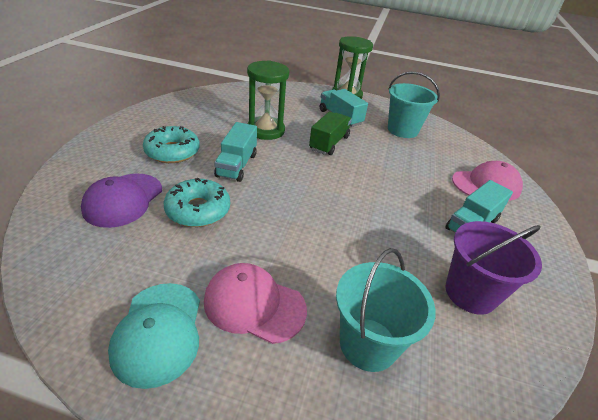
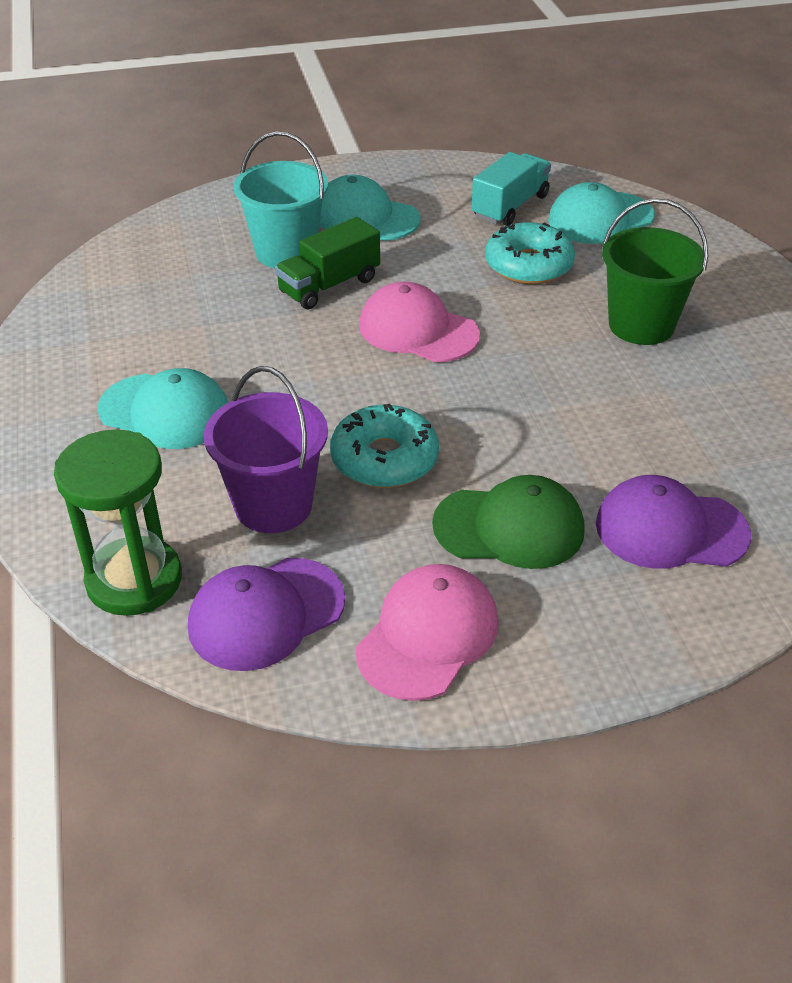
green bucket: 0 -> 1
green cap: 0 -> 1
green hourglass: 2 -> 1
purple cap: 1 -> 2
turquoise bucket: 2 -> 1
turquoise cap: 1 -> 3
turquoise truck: 3 -> 1

